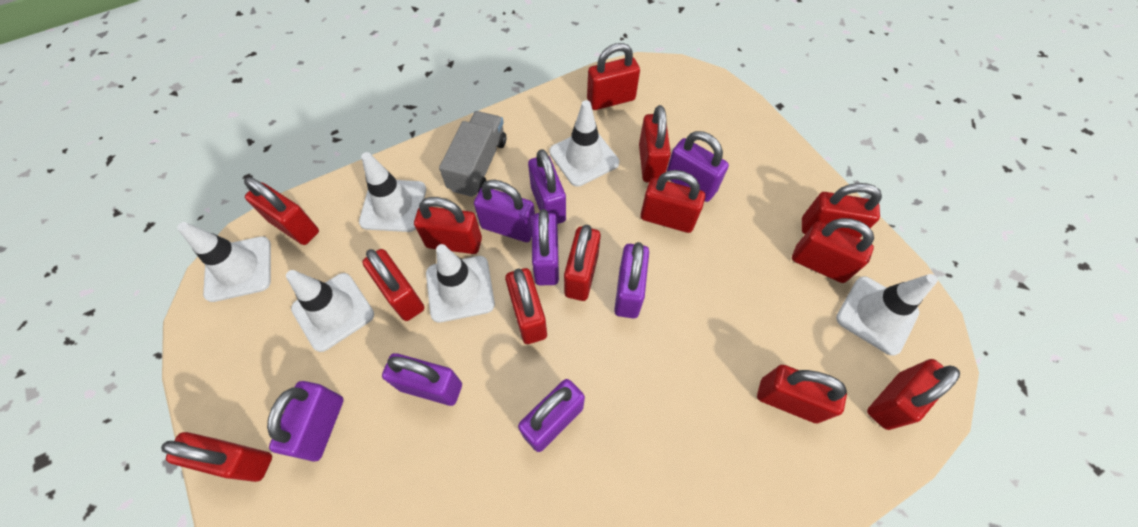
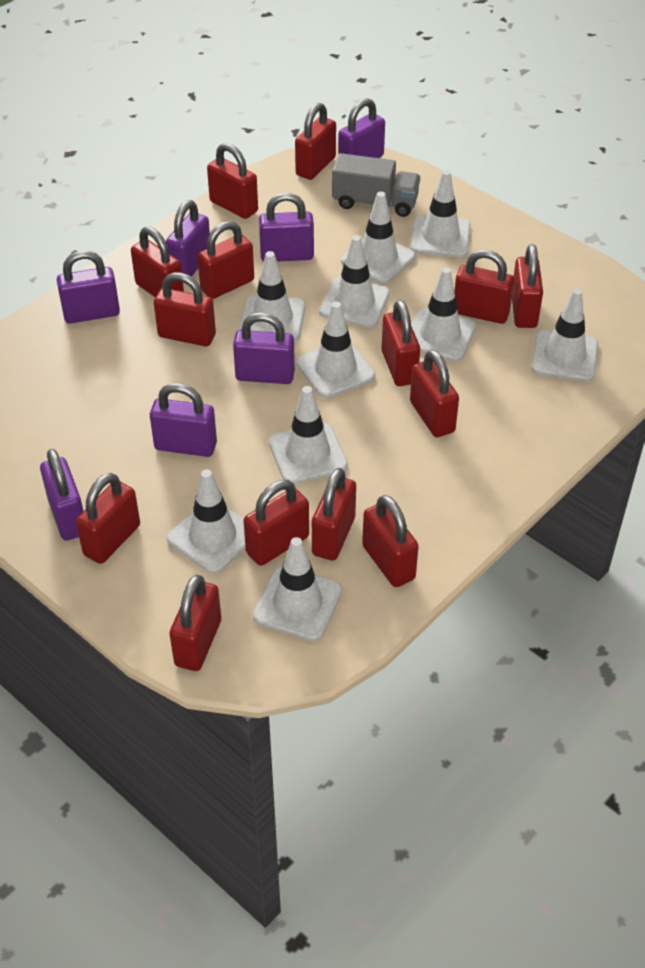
purple padlock: 8 -> 7
red padlock: 13 -> 14
white traffic cone: 6 -> 10

